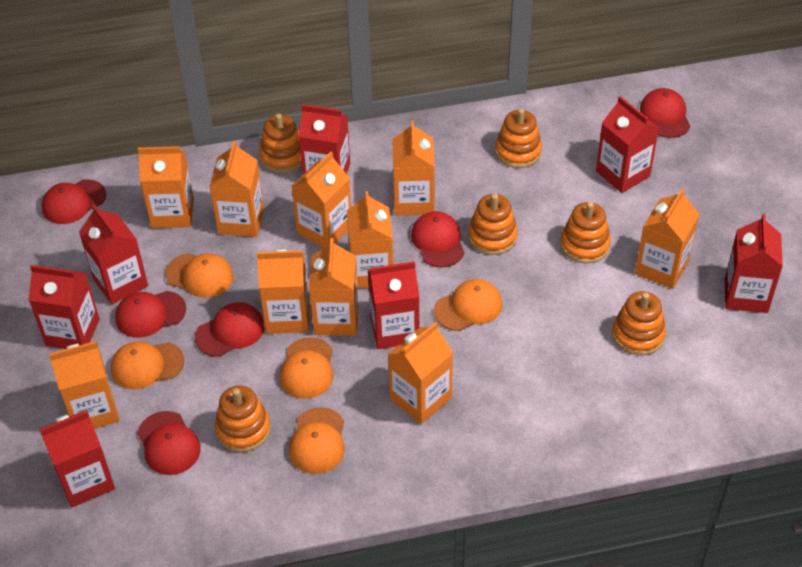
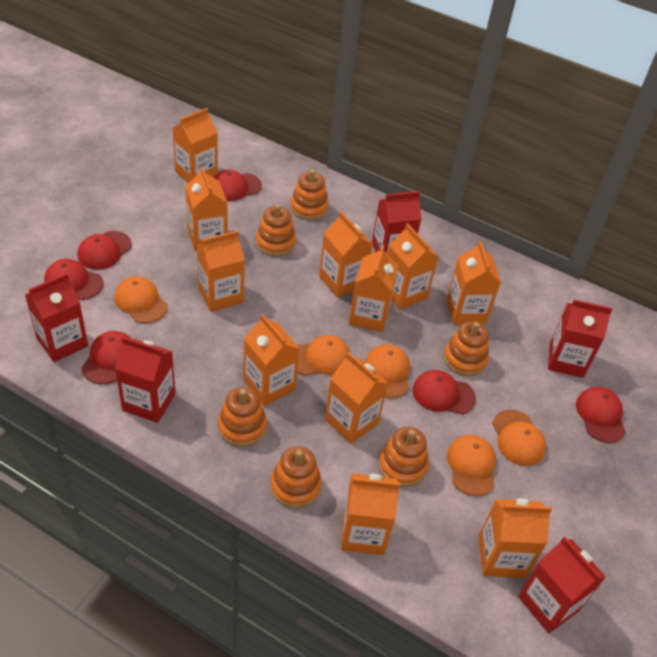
orange carton: 10 -> 11
red carton: 7 -> 5

